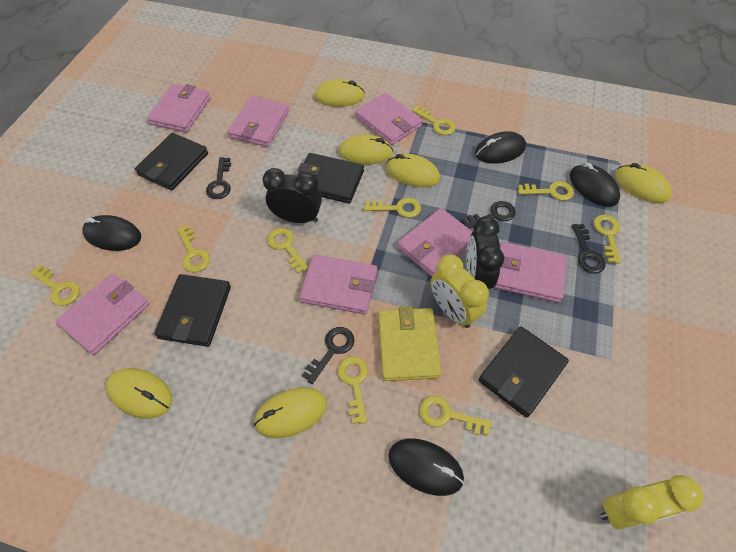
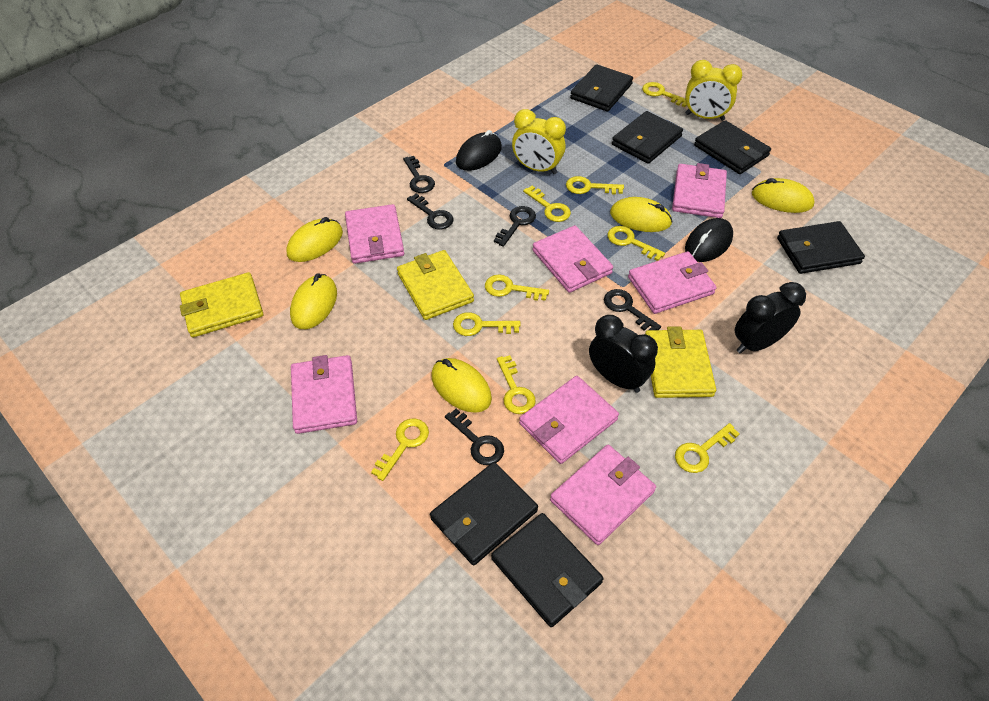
black key: 4 -> 5
black mouse: 4 -> 2
black wallet: 4 -> 6
yellow mouse: 6 -> 5
yellow wallet: 1 -> 3

